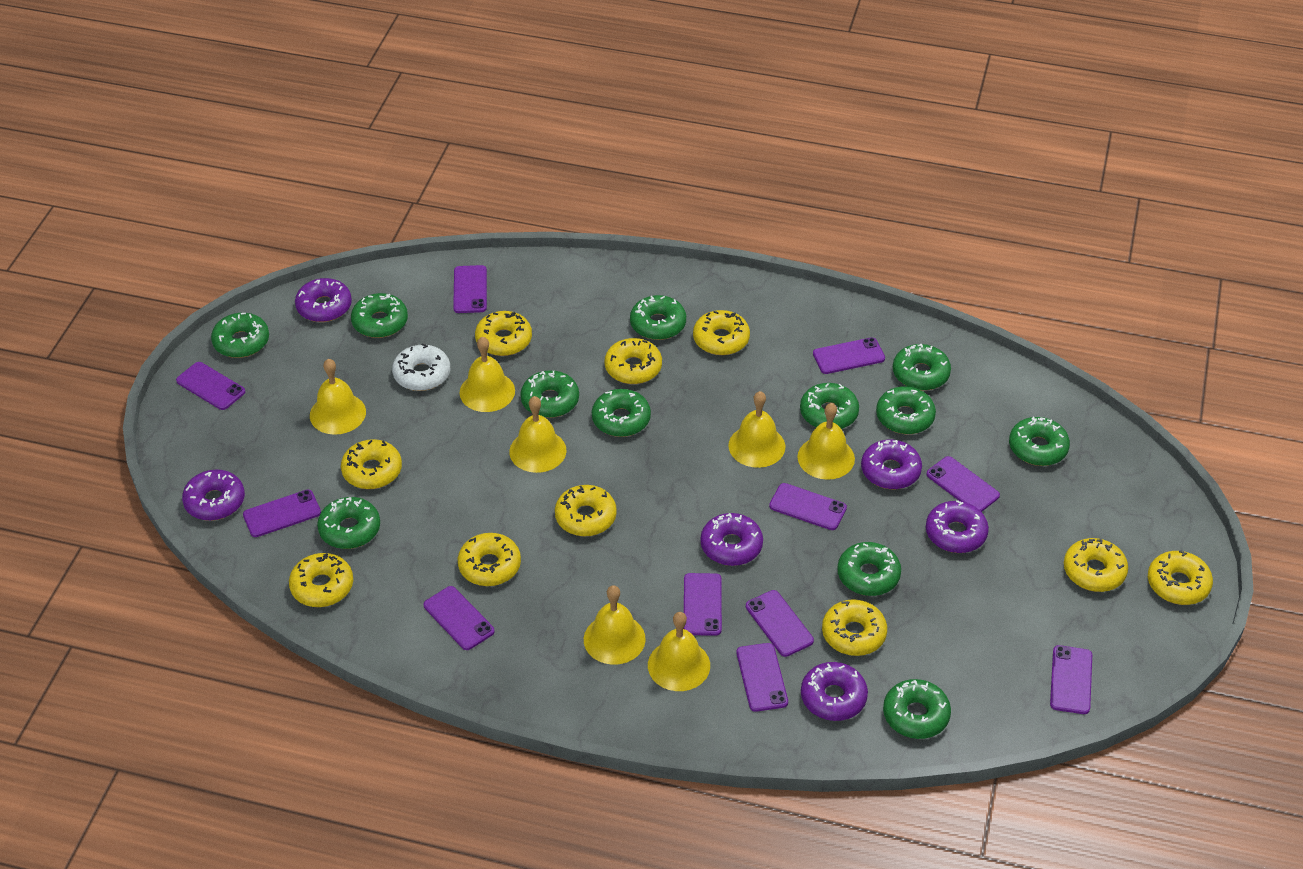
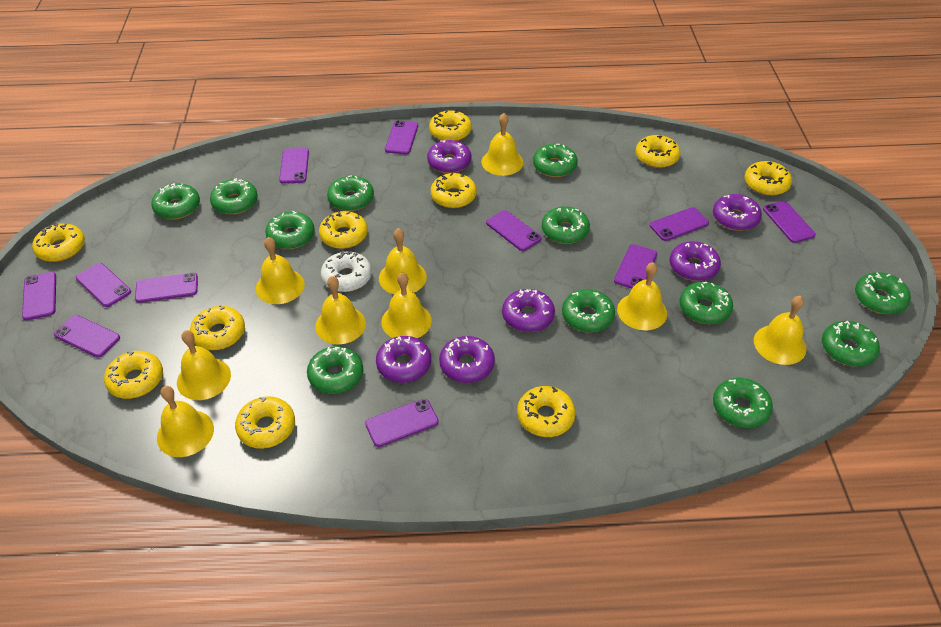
yellow bell: 7 -> 9

